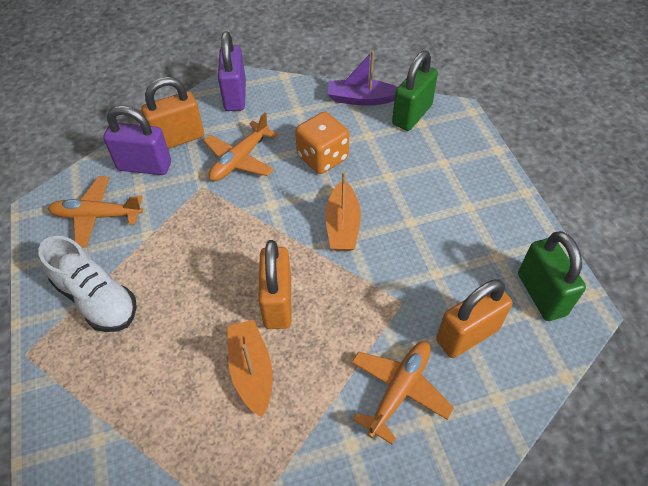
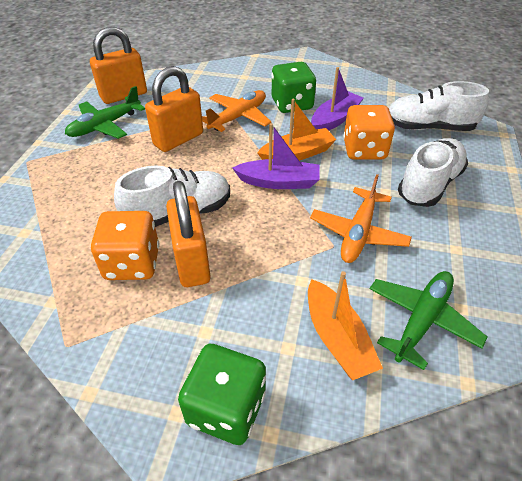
green dice: 0 -> 2
green padlock: 2 -> 0
green plane: 0 -> 2
orange dice: 1 -> 2
orange plane: 3 -> 2
purple boat: 1 -> 2
purple padlock: 2 -> 0
white shoe: 1 -> 3

